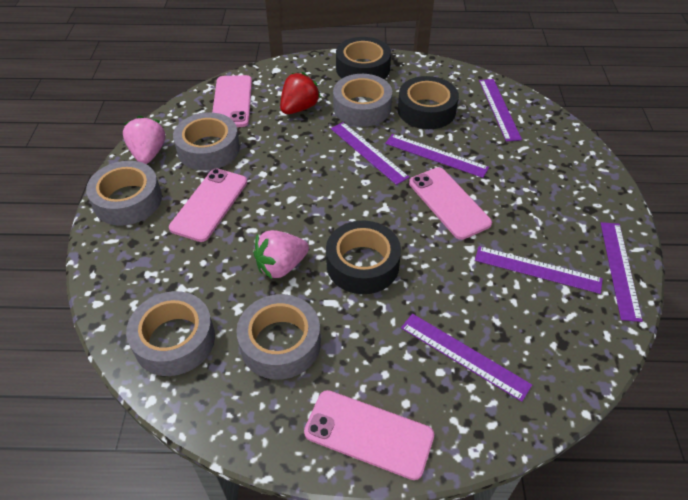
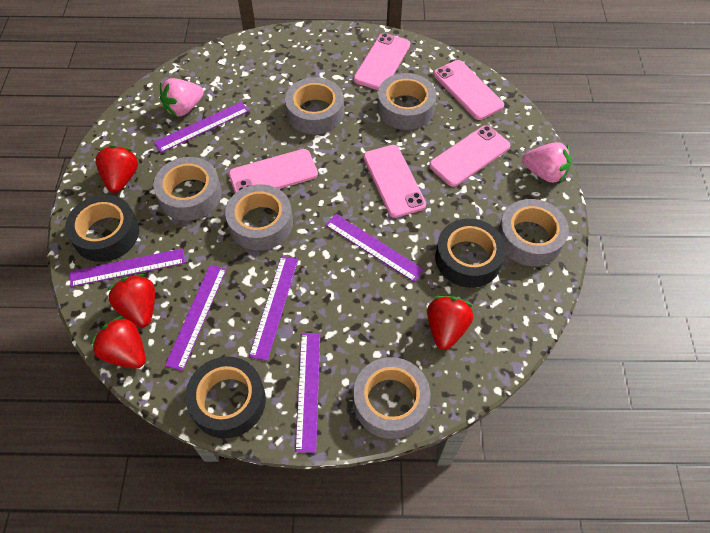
grey tape: 5 -> 6
pink phone: 4 -> 5
red strawberry: 1 -> 4

